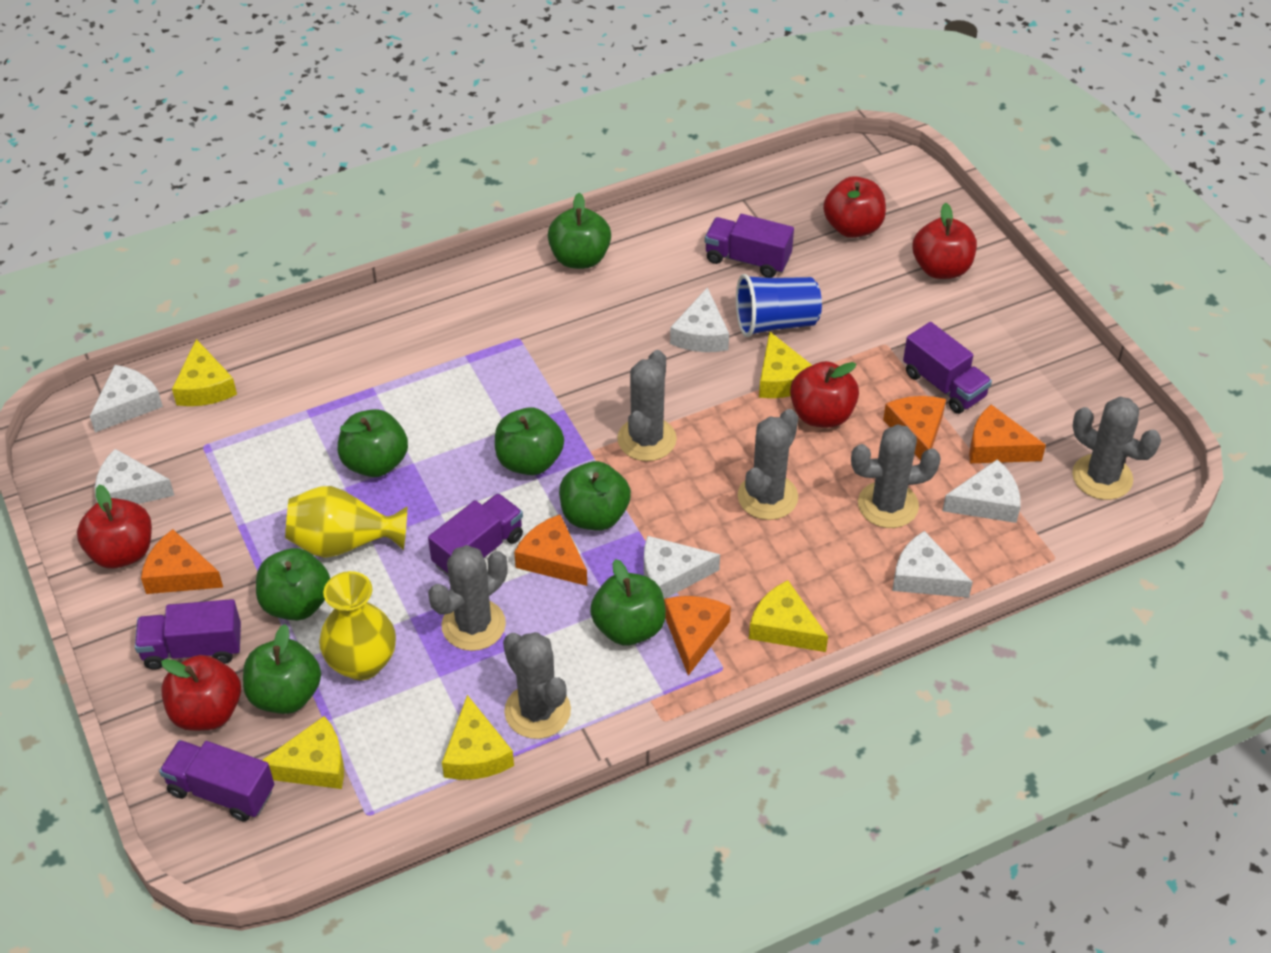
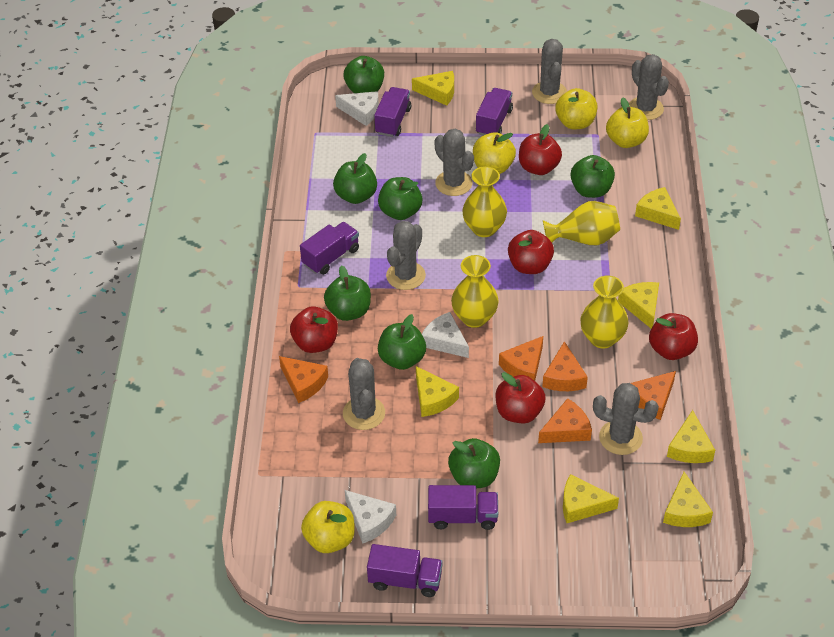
blue cup: 1 -> 0
white cheese: 6 -> 3
yellow apple: 0 -> 4
yellow cheese: 5 -> 7
yellow vase: 2 -> 4

